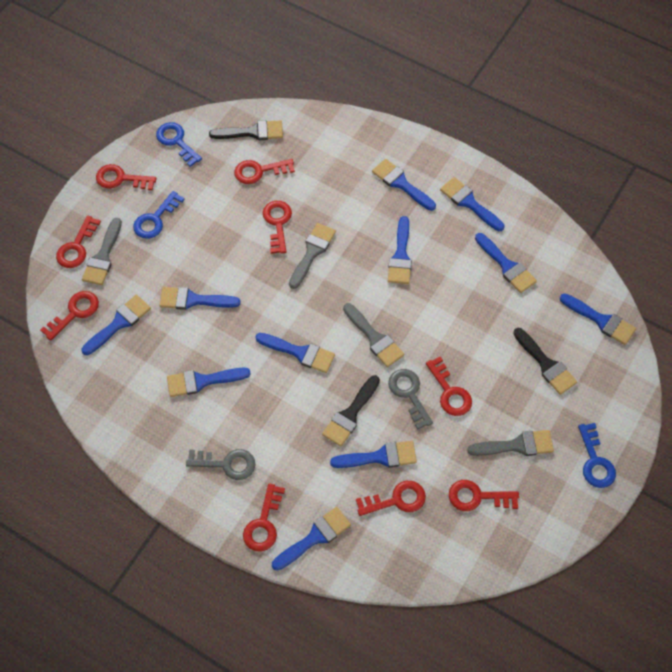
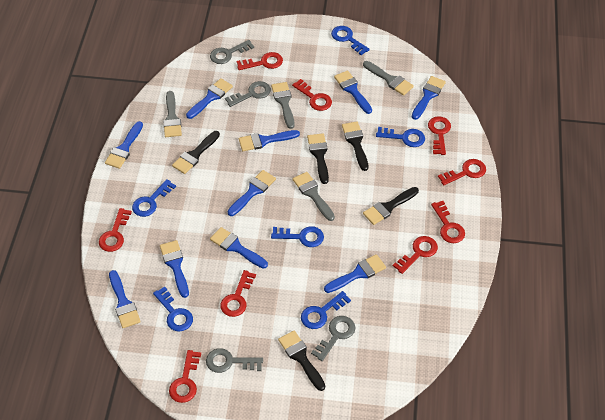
black brush: 3 -> 5
blue brush: 11 -> 10
blue key: 3 -> 6
grey key: 2 -> 4

